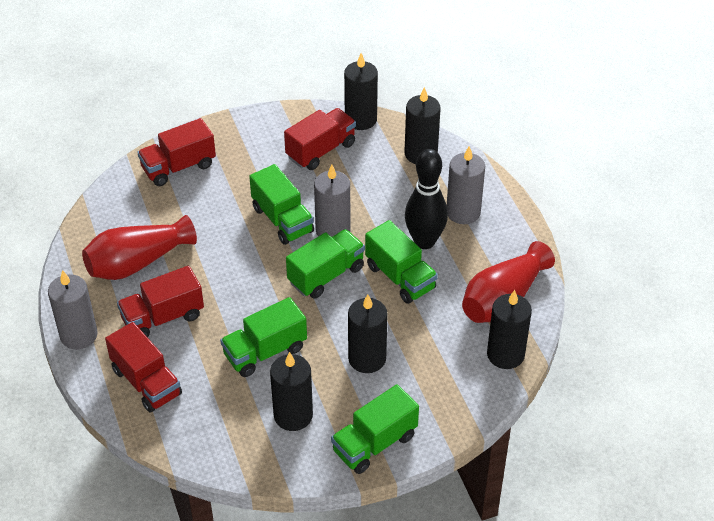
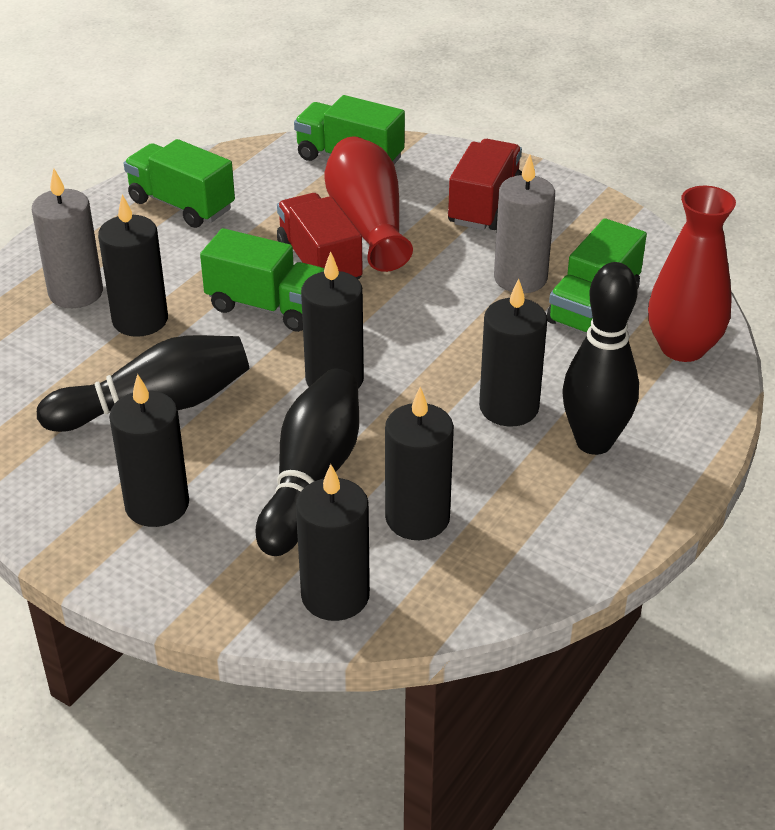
black bowling pin: 1 -> 3
black candle: 5 -> 6
green truck: 5 -> 4
grey candle: 3 -> 2
red truck: 4 -> 2

